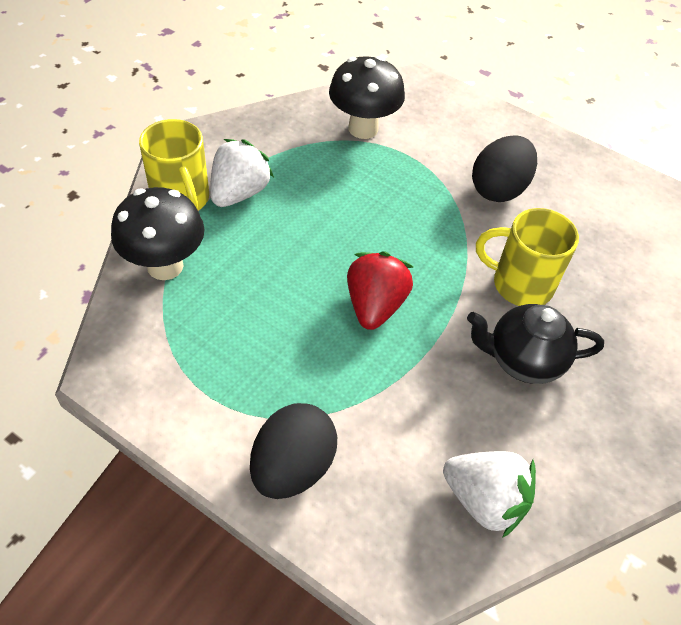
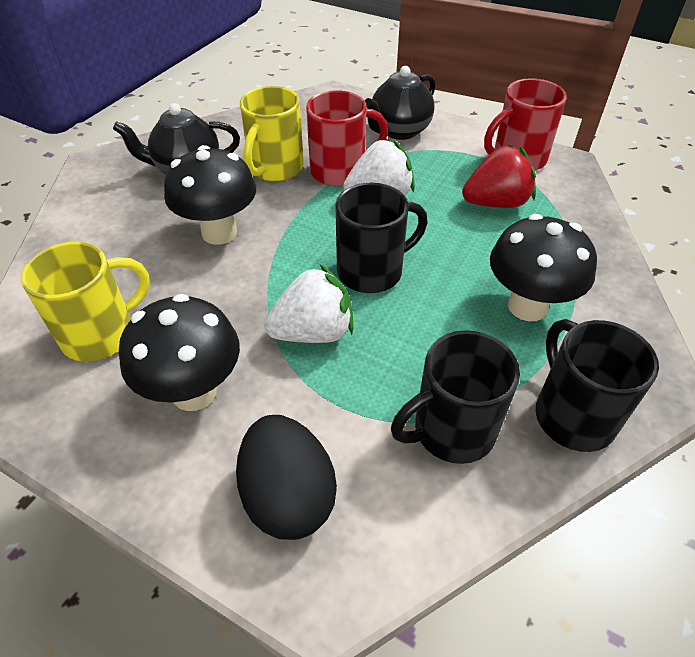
black egg: 2 -> 1
black mug: 0 -> 3
black mushroom: 2 -> 3
black teapot: 1 -> 2
red mug: 0 -> 2

